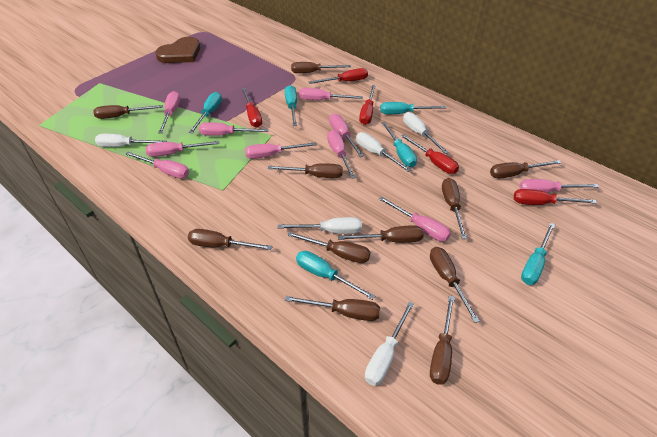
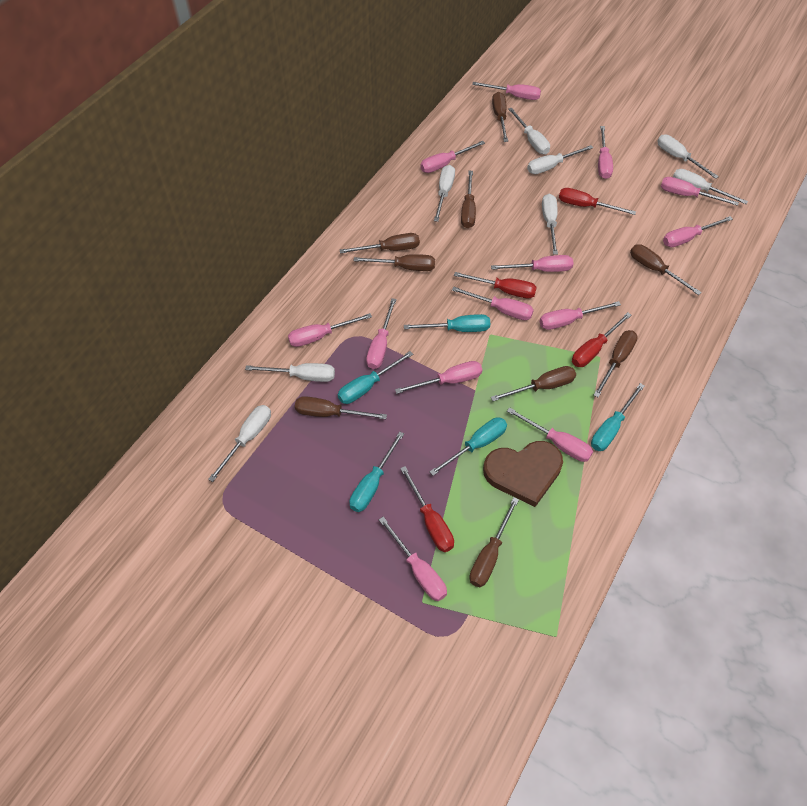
brown screwdriver: 11 -> 9
pink screwdriver: 10 -> 13
red screwdriver: 5 -> 4
turquoise screwdriver: 6 -> 5
white screwdriver: 5 -> 8

